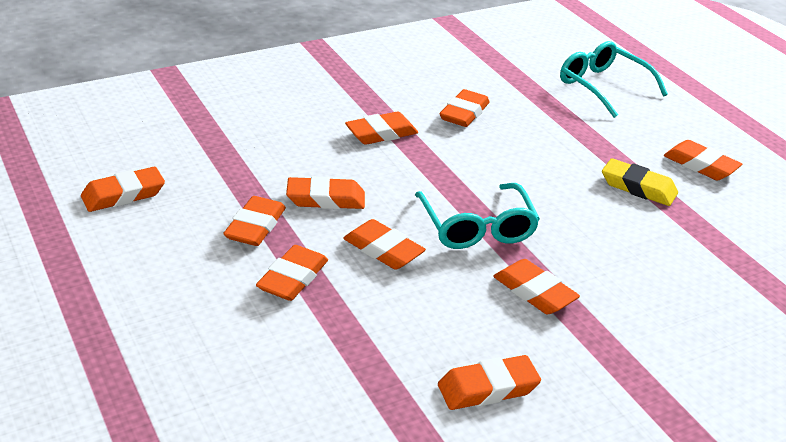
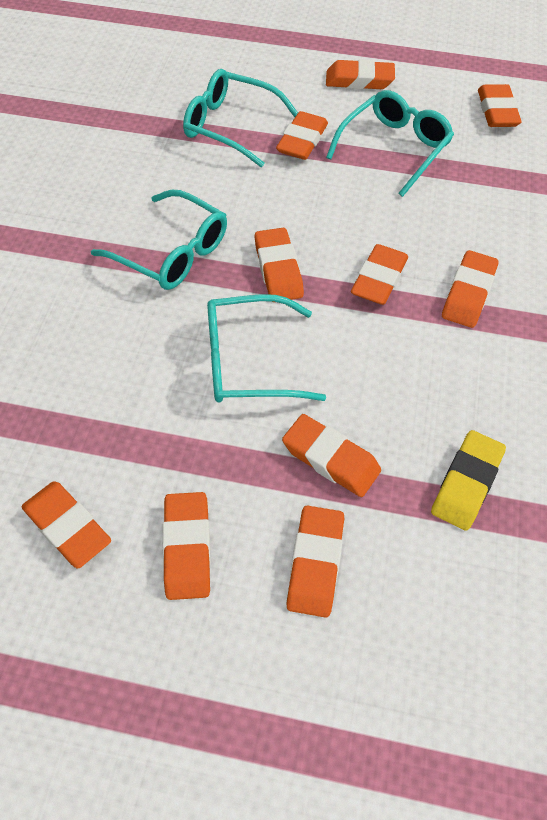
turquoise glasses: 2 -> 4

